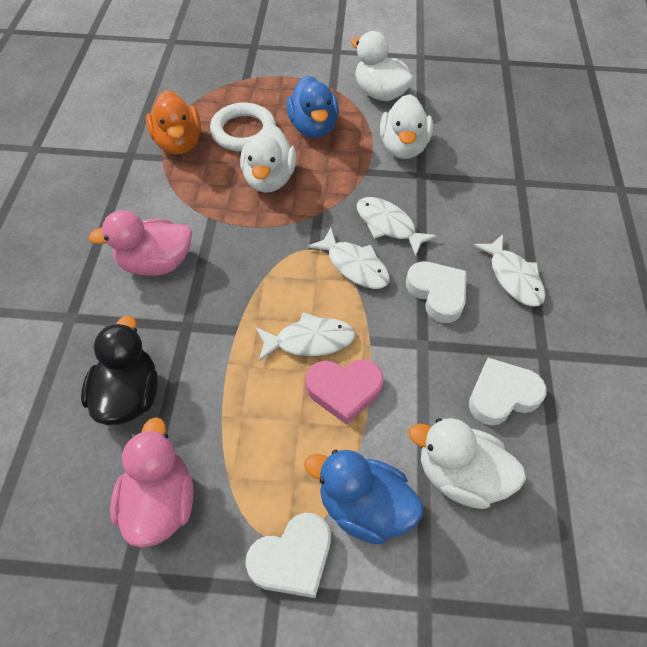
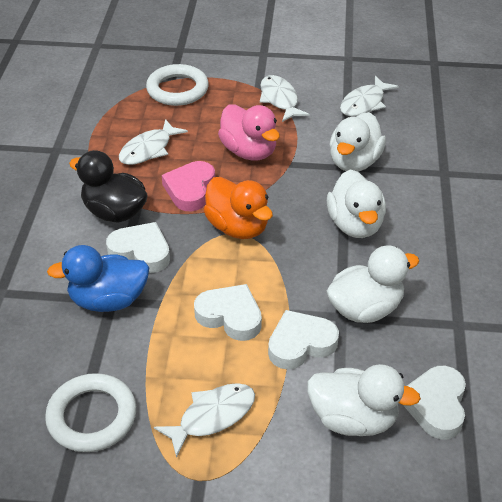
blue duck: 2 -> 1
pink duck: 2 -> 1
white heart: 3 -> 4
white ring: 1 -> 2

